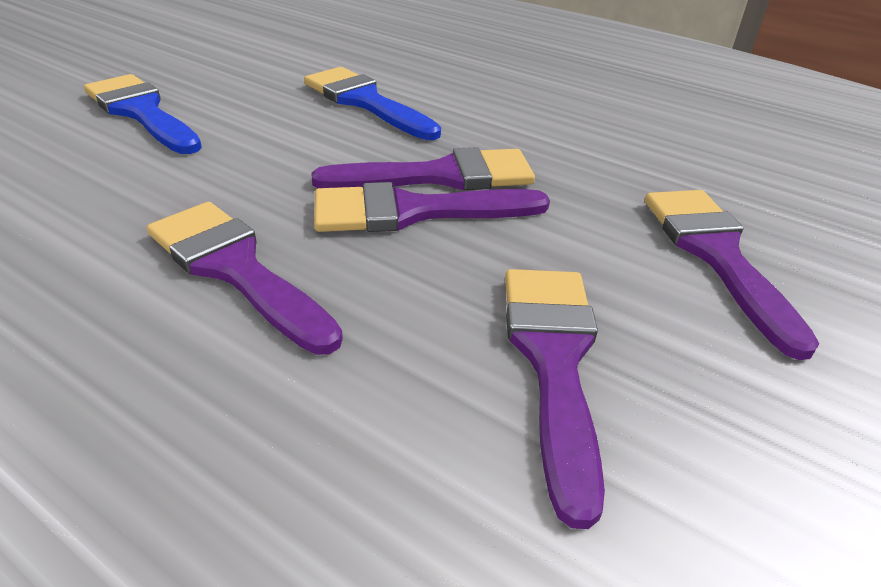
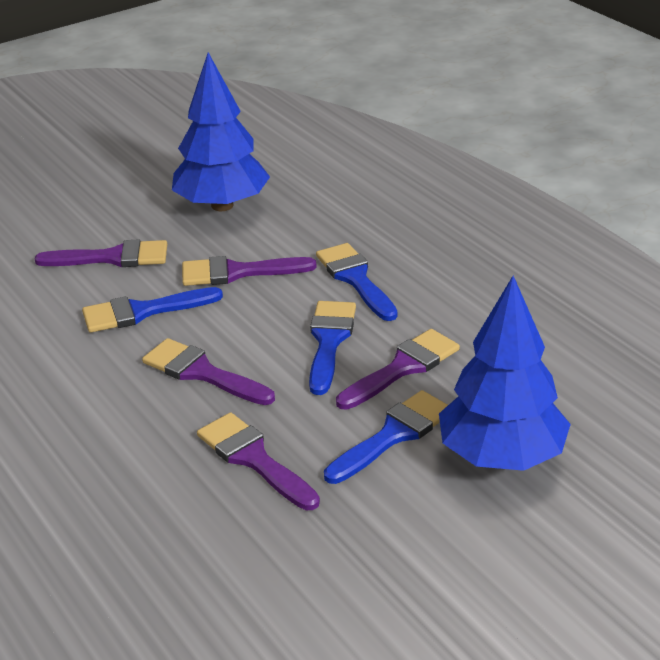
blue brush: 2 -> 4
blue tree: 0 -> 2

